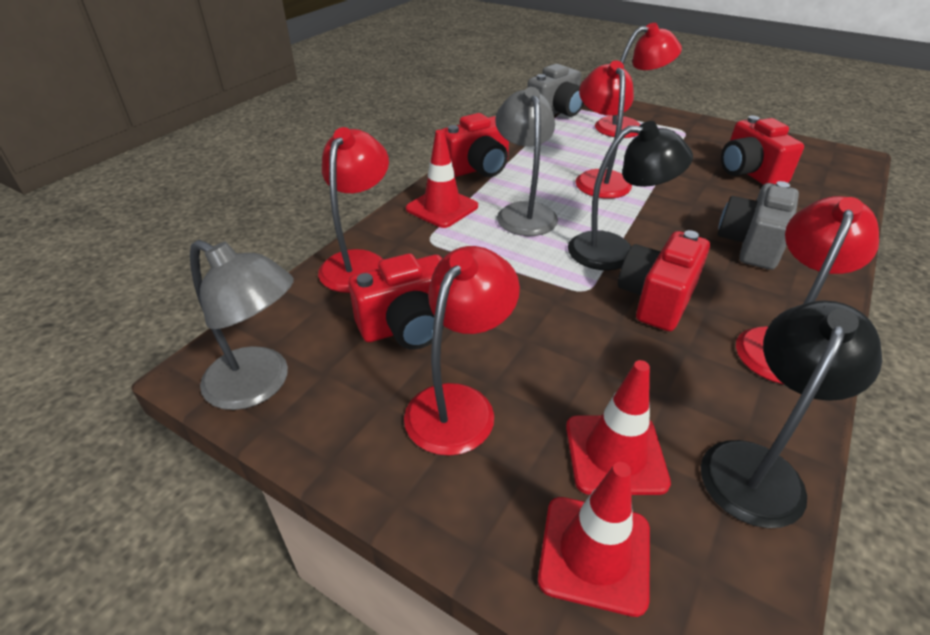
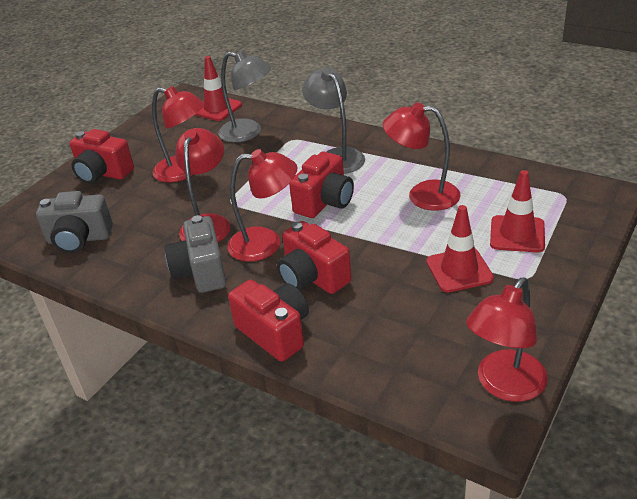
black lamp: 2 -> 0

